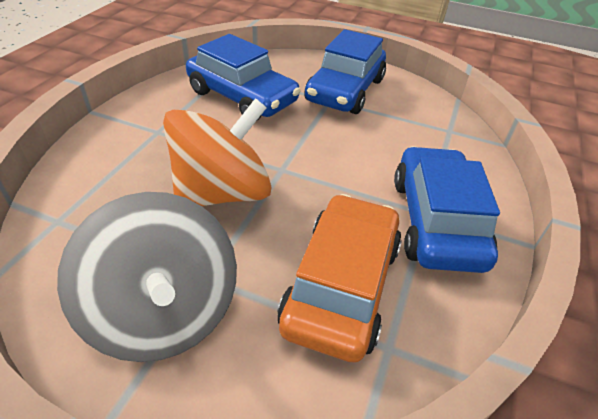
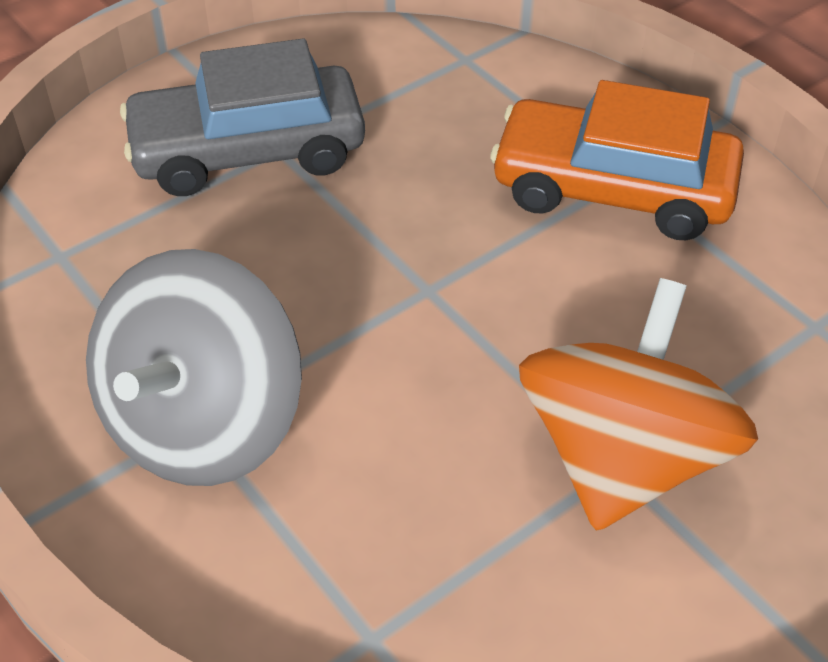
blue car: 3 -> 0
grey car: 0 -> 1

